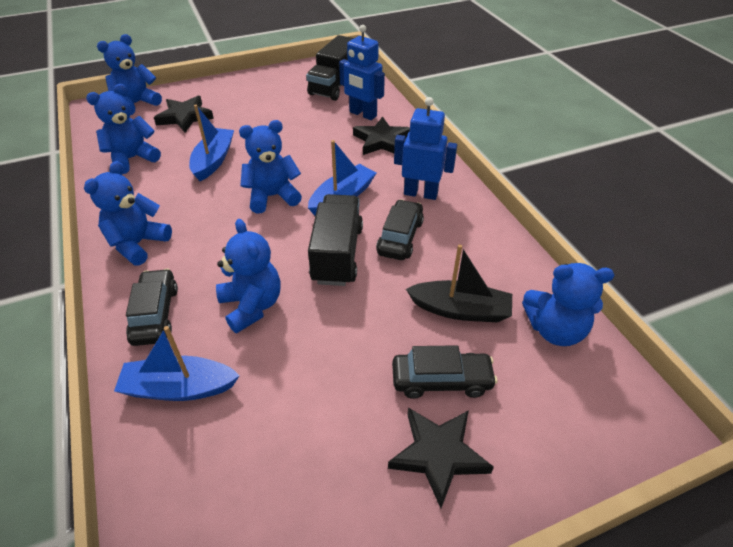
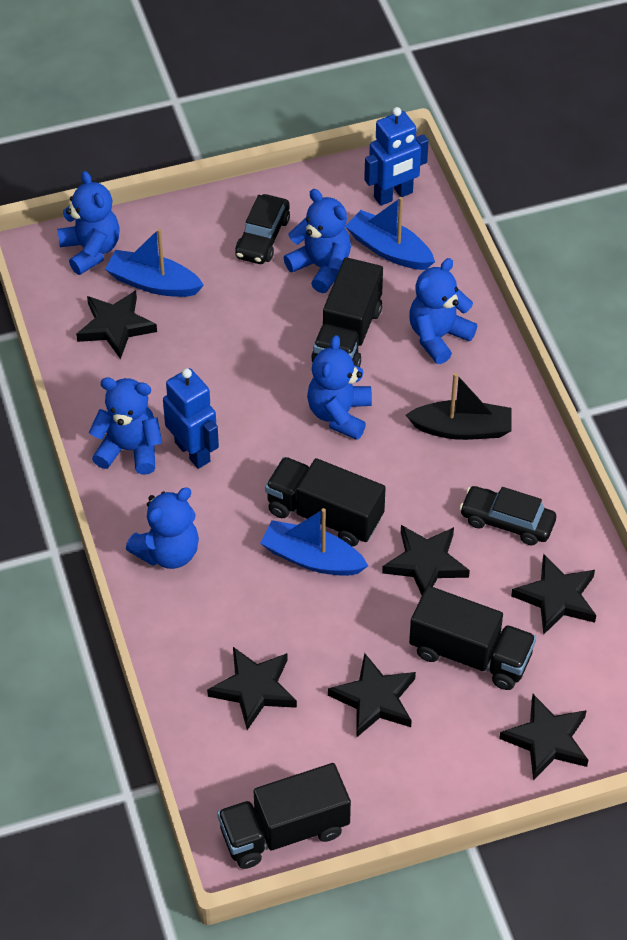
black car: 3 -> 2
black star: 3 -> 6
black truck: 2 -> 4

